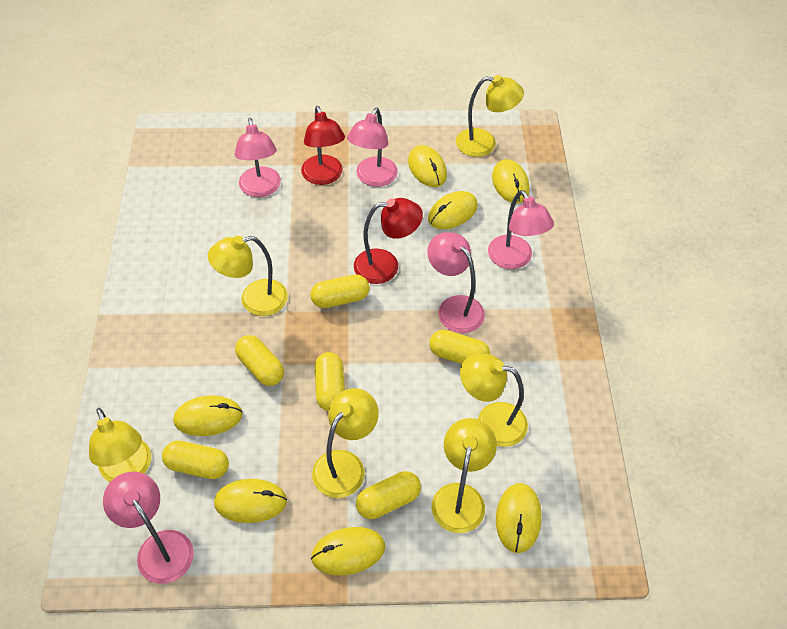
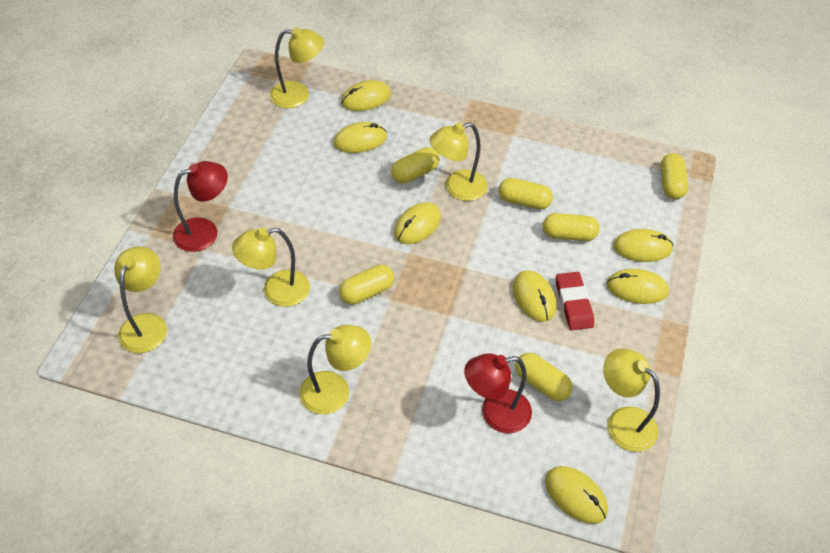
pink lamp: 5 -> 0
red eraser: 0 -> 1

